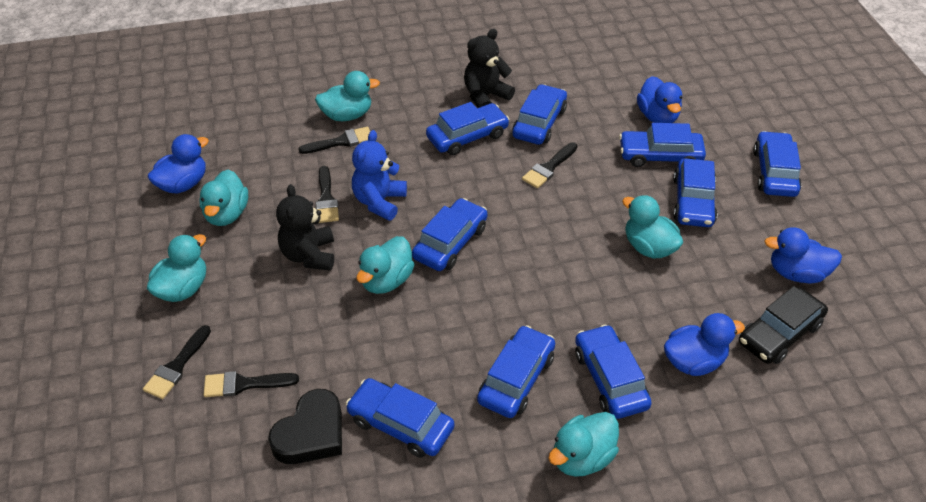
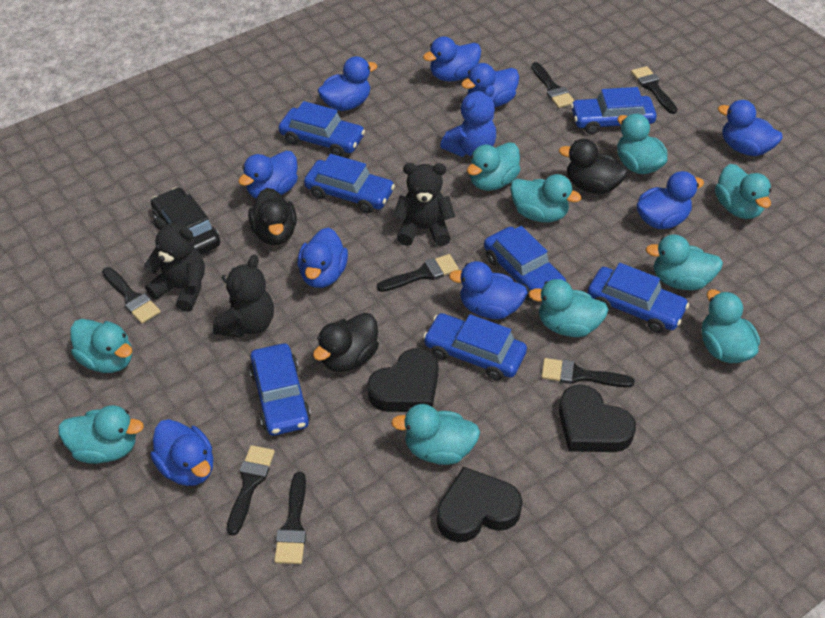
black brush: 5 -> 7
black duck: 0 -> 3
black heart: 1 -> 3
black teddy bear: 2 -> 3
blue car: 9 -> 7
blue duck: 4 -> 9
turquoise duck: 6 -> 10

